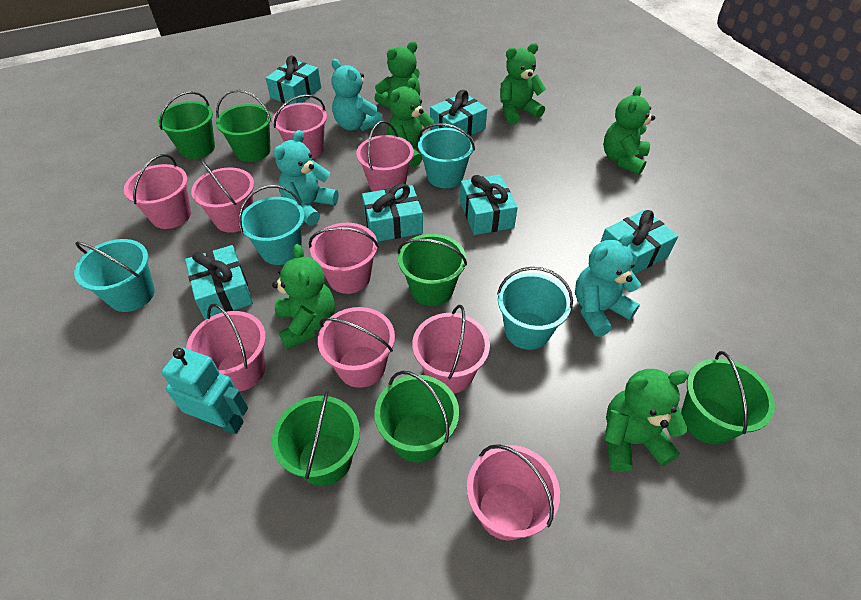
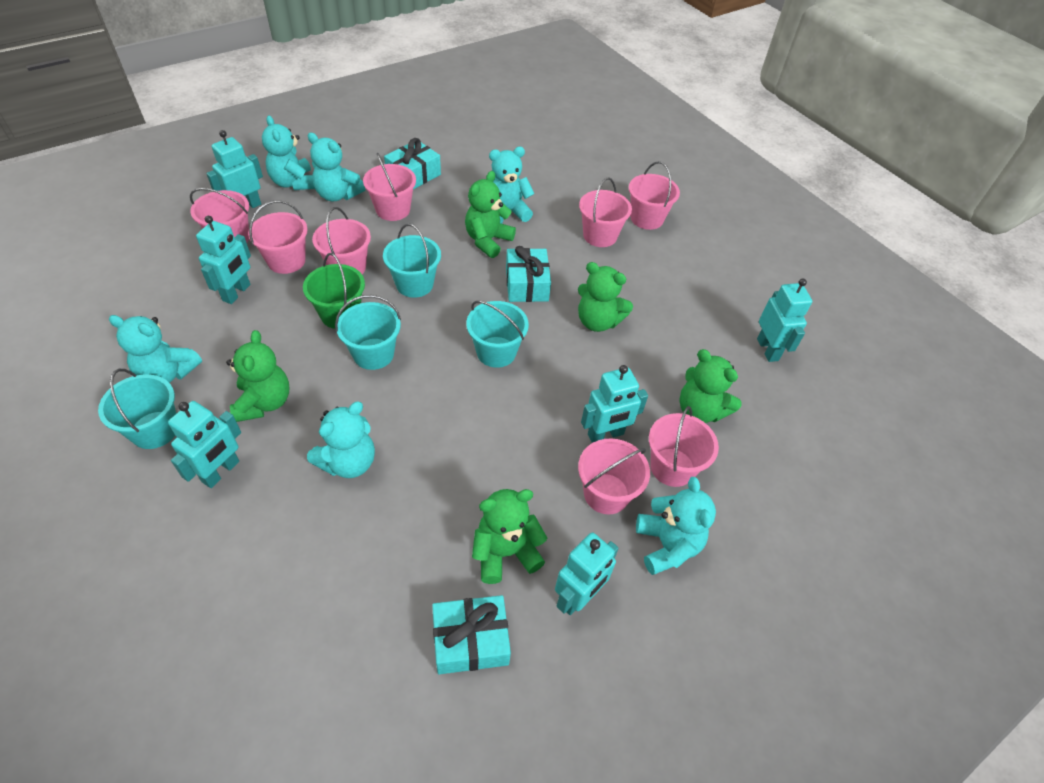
green bucket: 6 -> 1
green teddy bear: 6 -> 5
pink bucket: 9 -> 8
turquoise gift: 6 -> 3
turquoise robot: 1 -> 6
turquoise teddy bear: 3 -> 6

